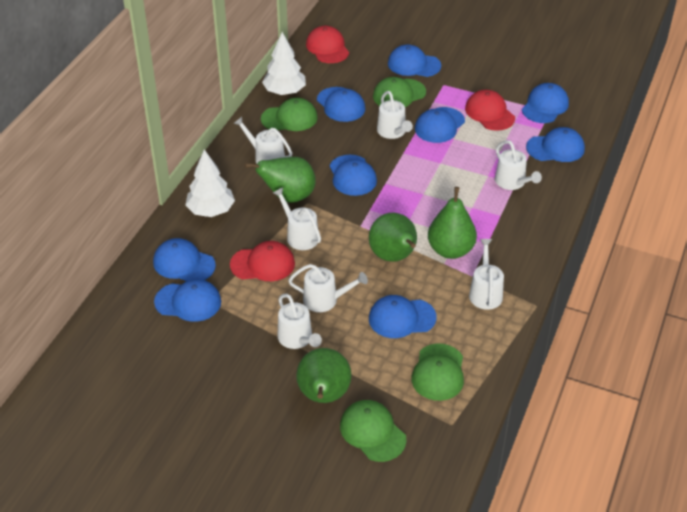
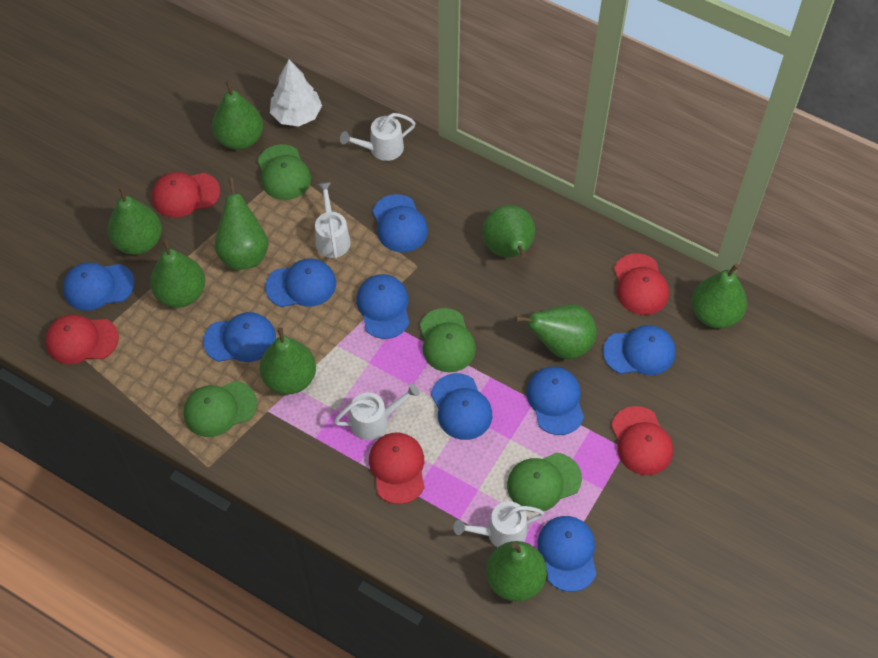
green pear: 4 -> 9
red cap: 3 -> 5
white tree: 2 -> 1
white watering can: 7 -> 4

